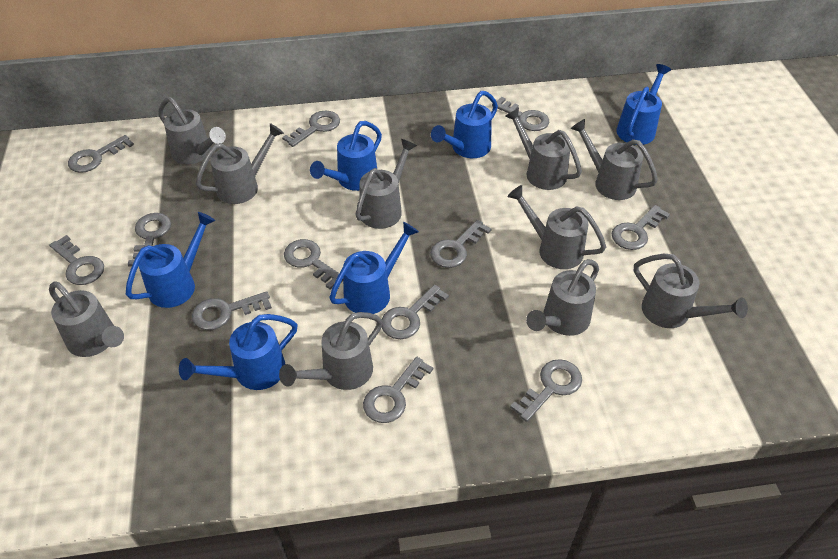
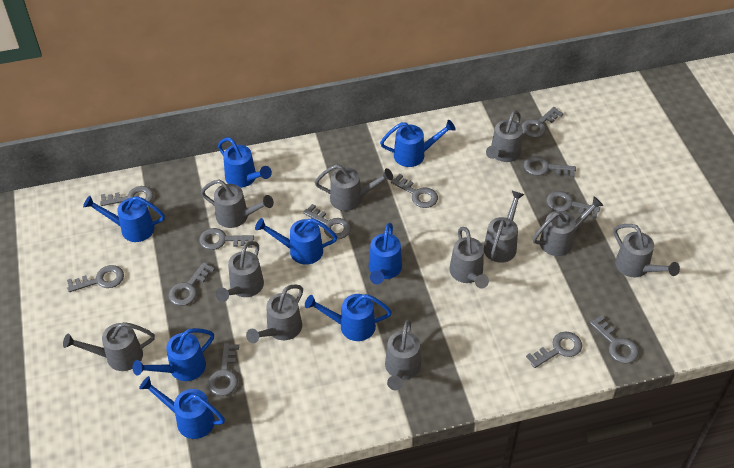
blue watering can: 6 -> 8
grey watering can: 10 -> 11

